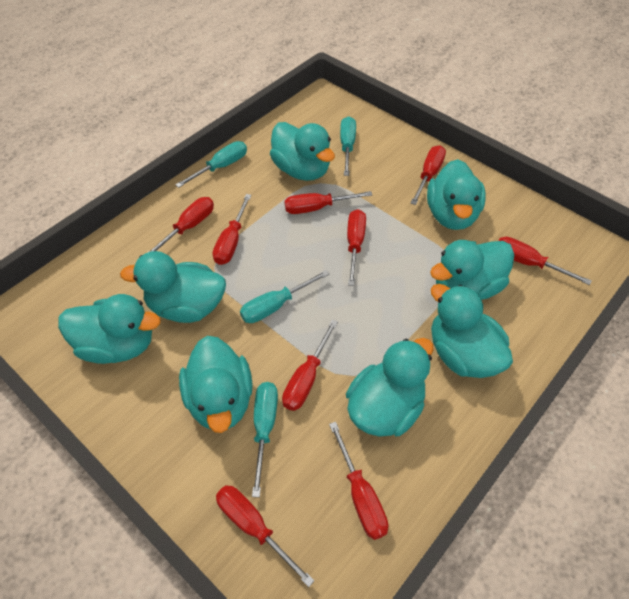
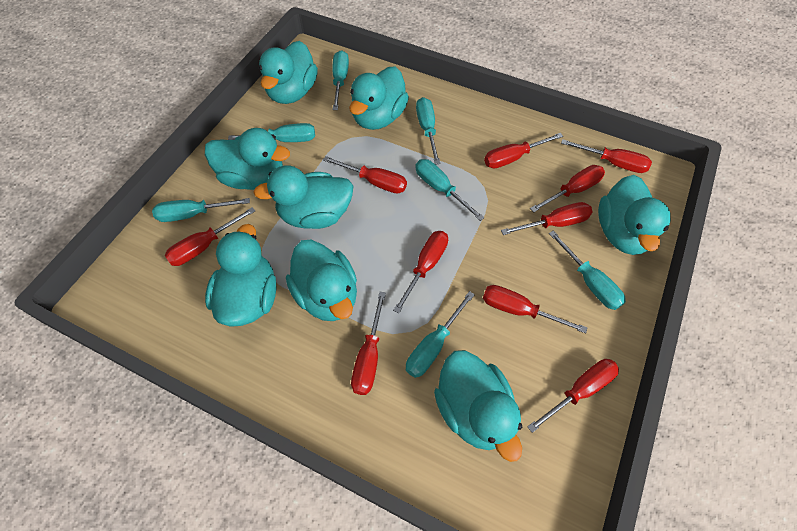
red screwdriver: 9 -> 10
turquoise screwdriver: 4 -> 7

